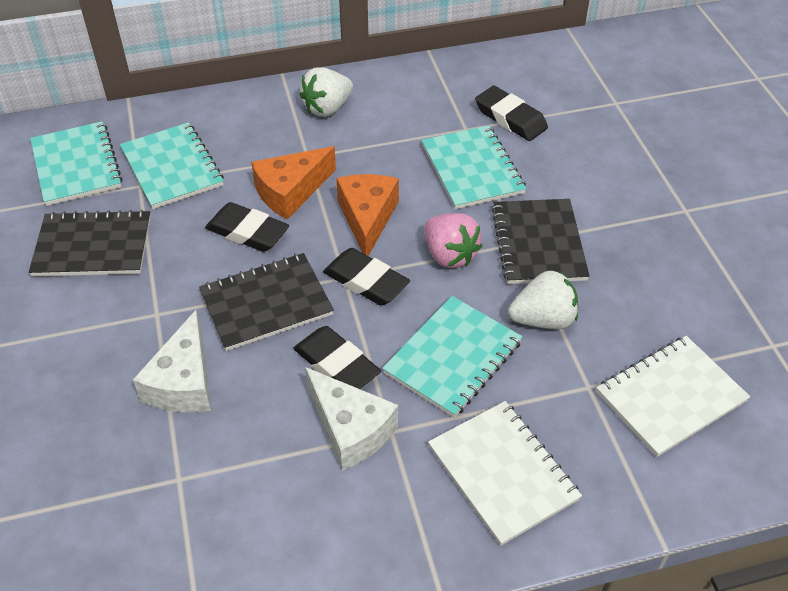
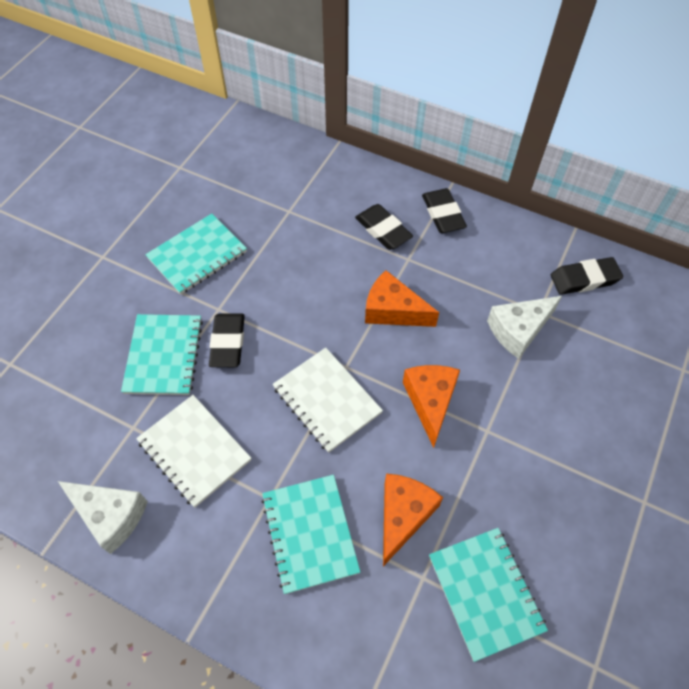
black notebook: 3 -> 0
orange cheese: 2 -> 3
pink strawberry: 1 -> 0
white strawberry: 2 -> 0

